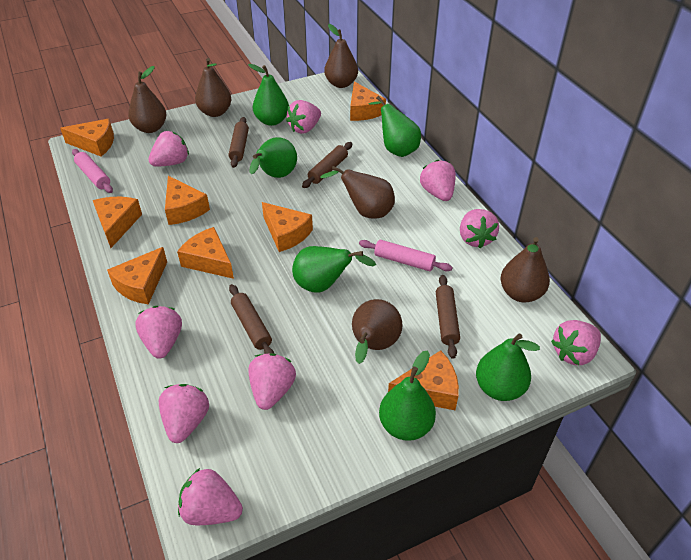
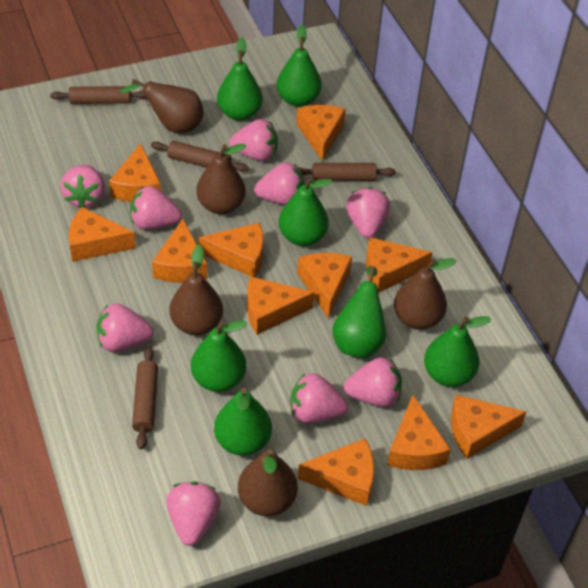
brown pear: 6 -> 5
green pear: 6 -> 7
orange cheese: 8 -> 11
pink rolling pin: 2 -> 0

